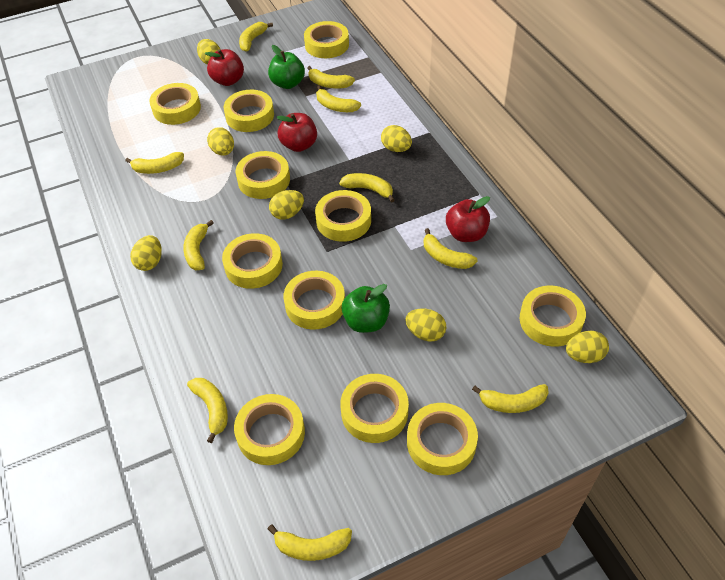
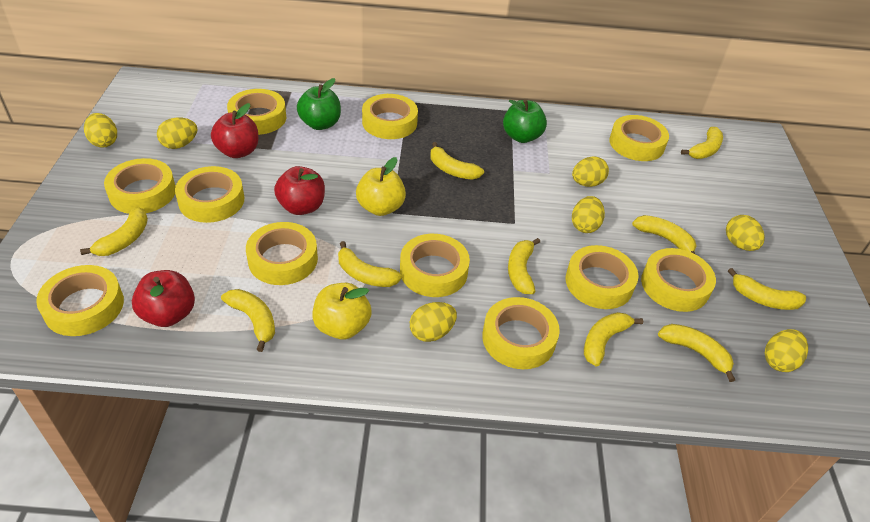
yellow apple: 0 -> 2

